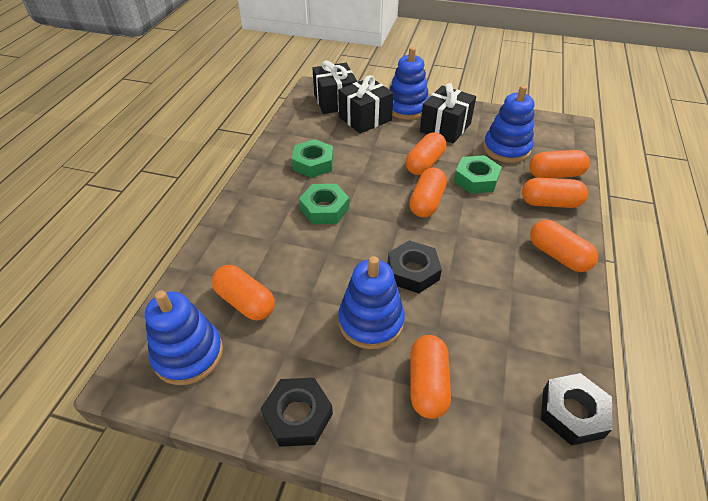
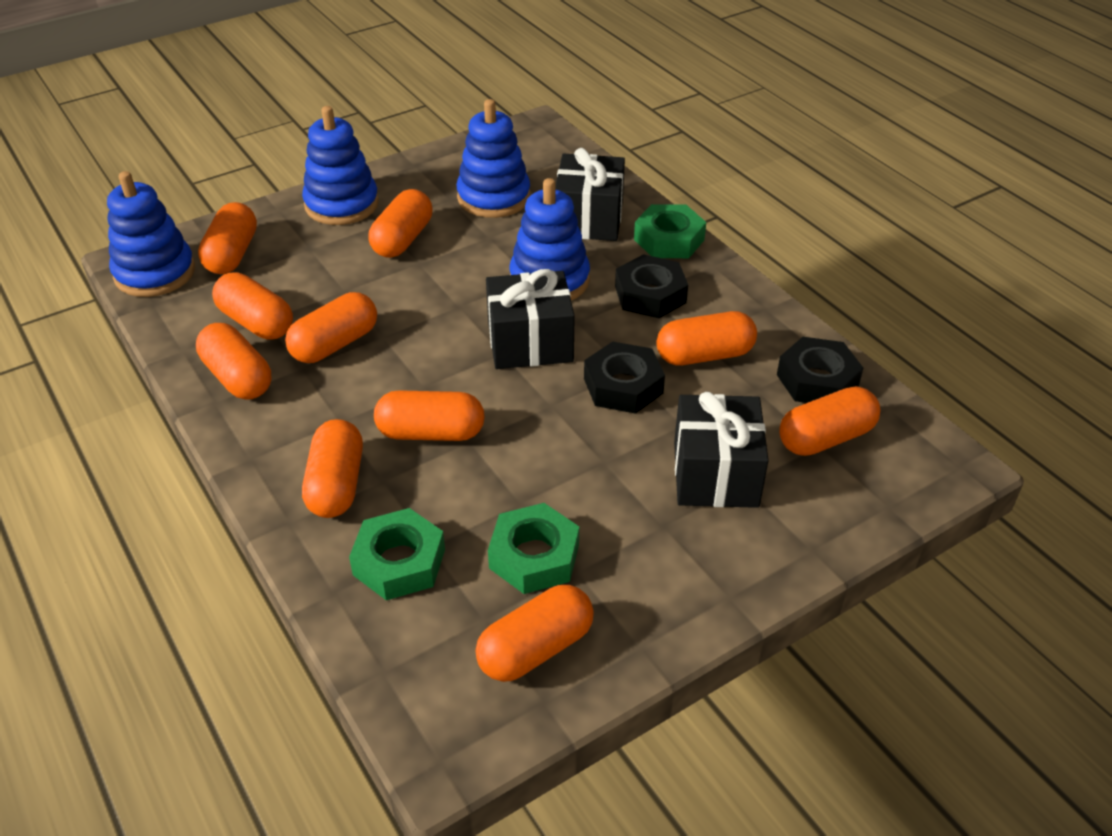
orange capsule: 7 -> 10

